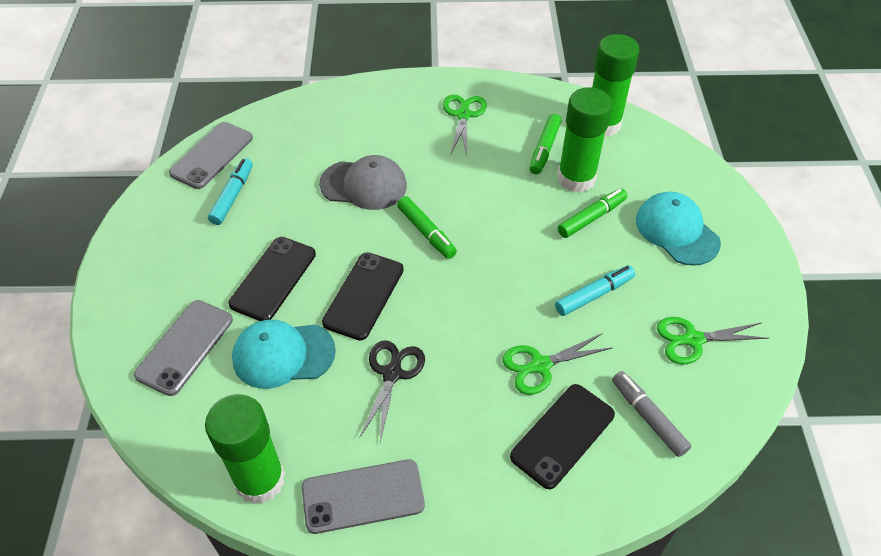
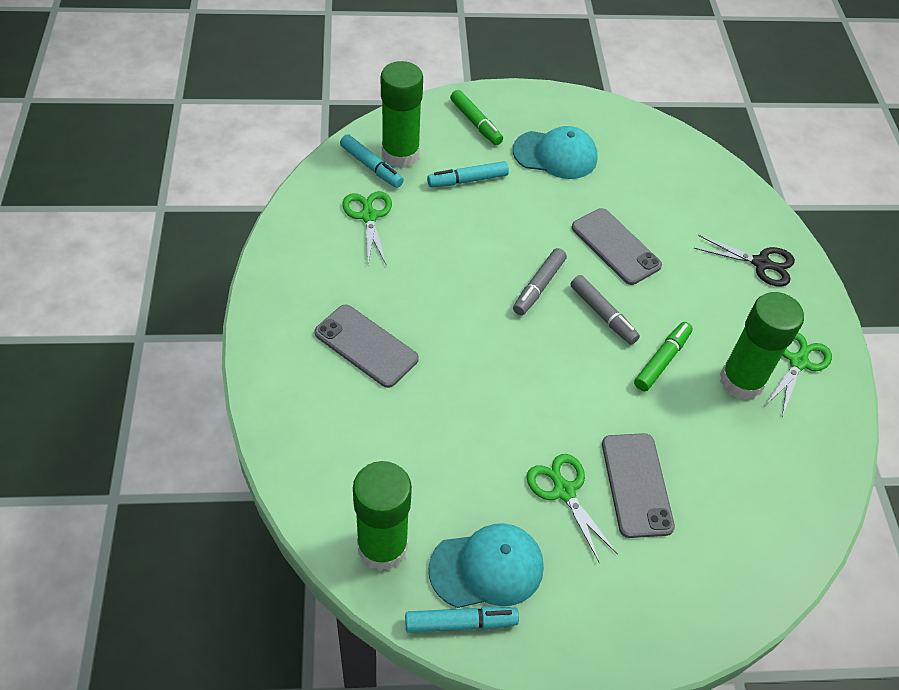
black phone: 3 -> 0
green marker: 3 -> 2
grey cap: 1 -> 0
grey marker: 1 -> 2
turquoise marker: 2 -> 3

